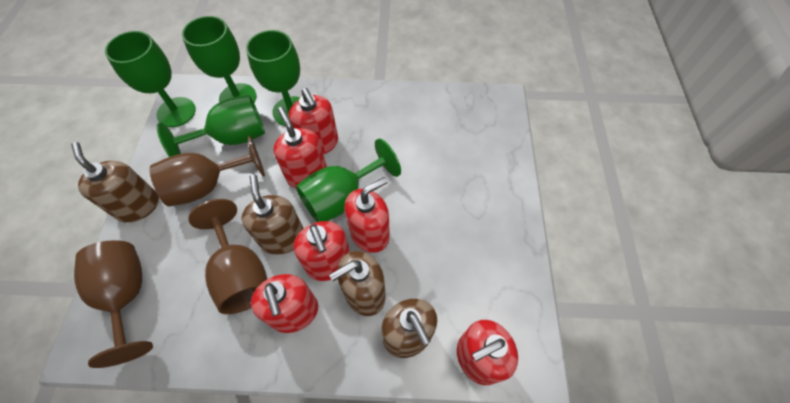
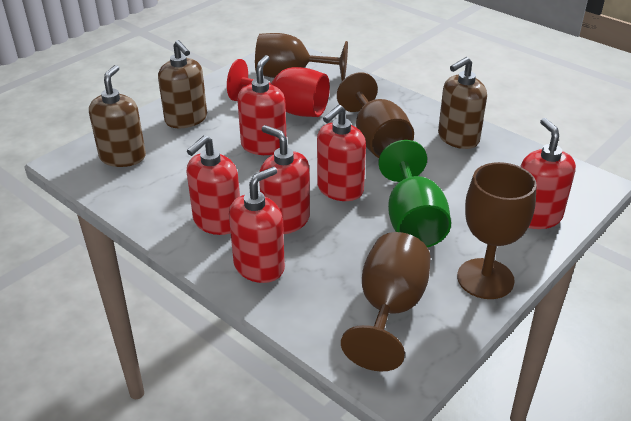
brown goblet: 3 -> 4
brown soap dispenser: 4 -> 3
green goblet: 5 -> 1
red goblet: 0 -> 1

